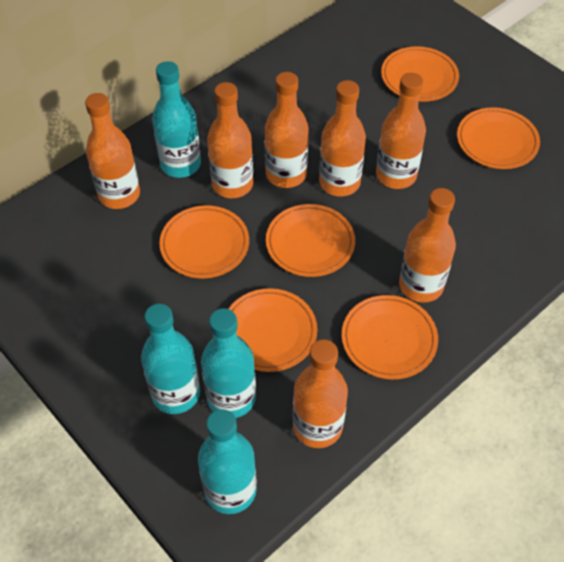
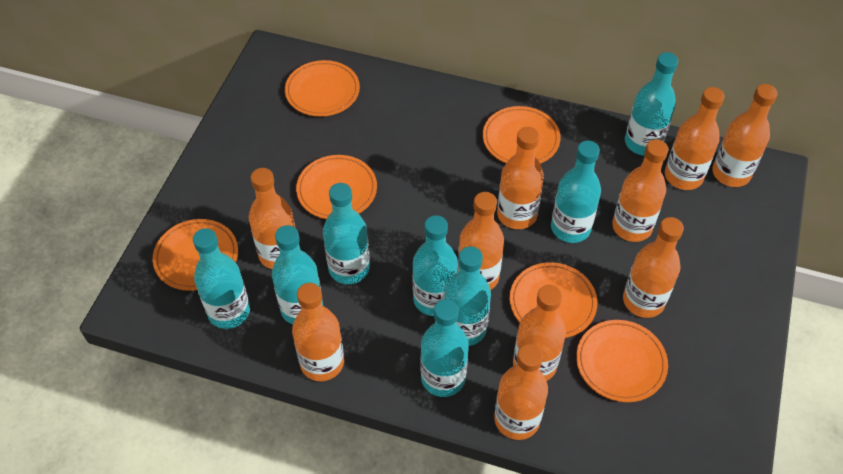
orange bottle: 7 -> 10
turquoise bottle: 4 -> 8

